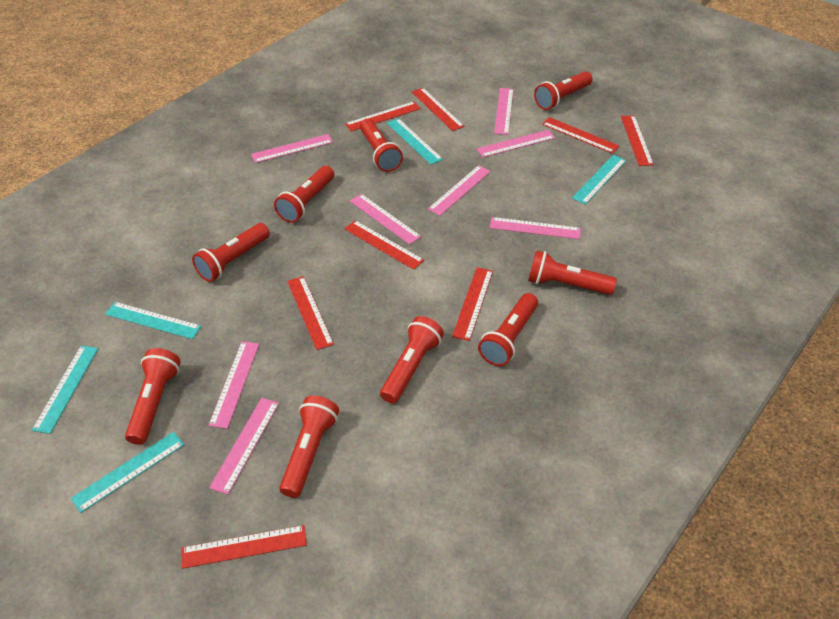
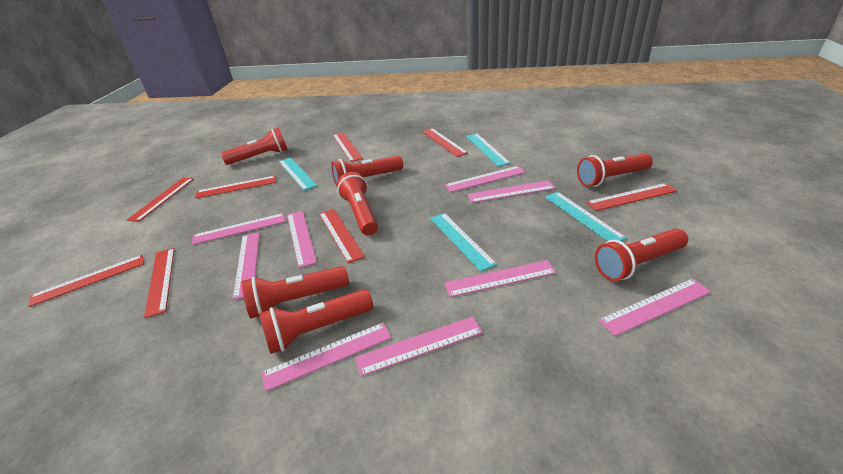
pink ruler: 8 -> 9
red flashlight: 9 -> 7
turquoise ruler: 5 -> 4

